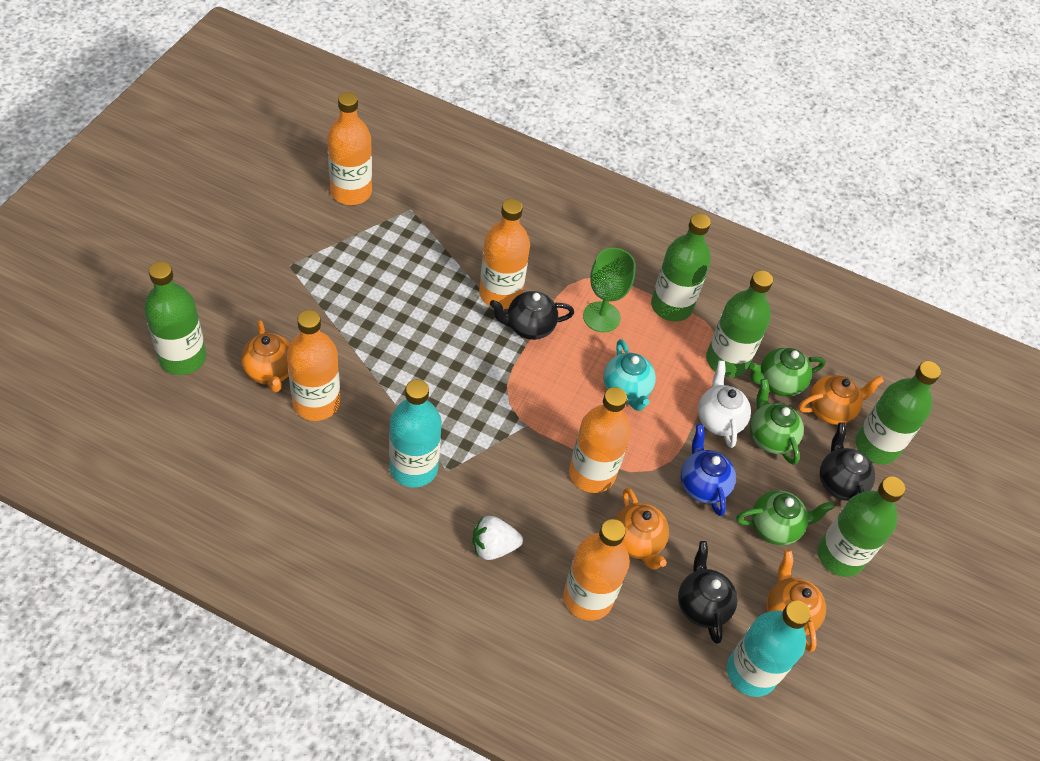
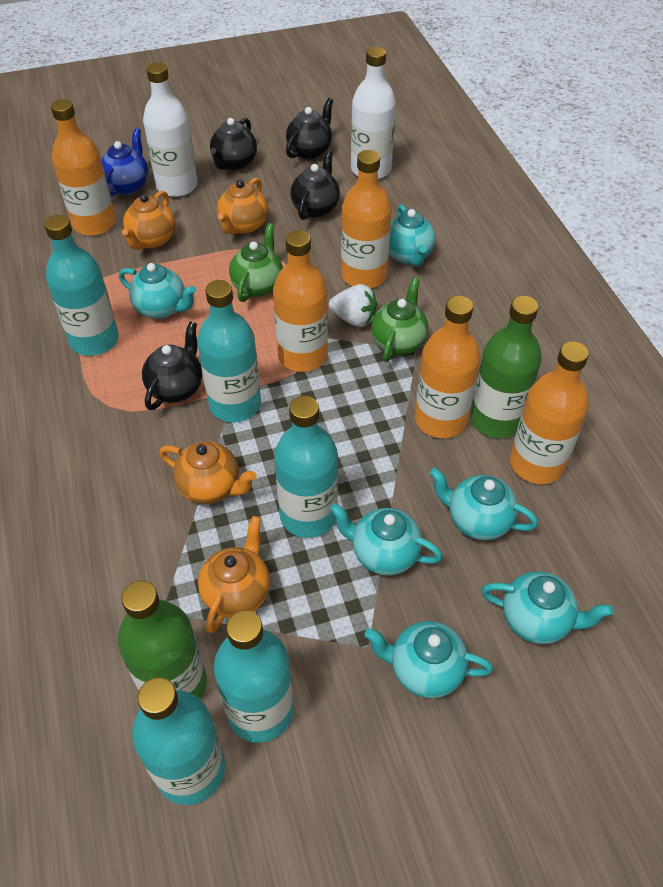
black teapot: 3 -> 4
green bottle: 5 -> 2
green goblet: 1 -> 0
green teapot: 3 -> 2
turquoise bottle: 2 -> 5
turquoise teapot: 1 -> 6
white bottle: 0 -> 2
white teapot: 1 -> 0

